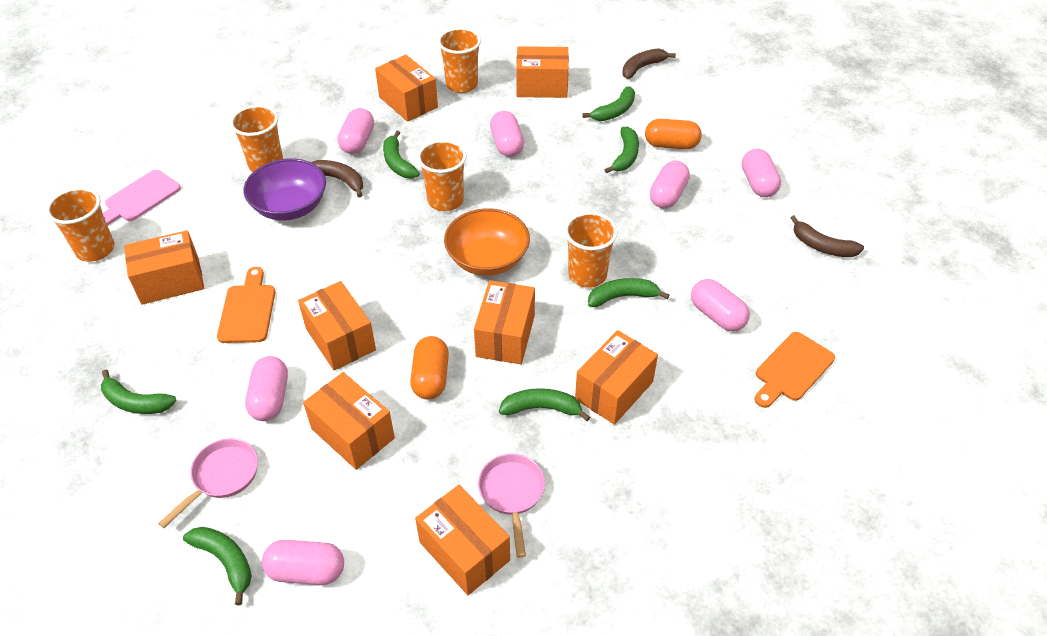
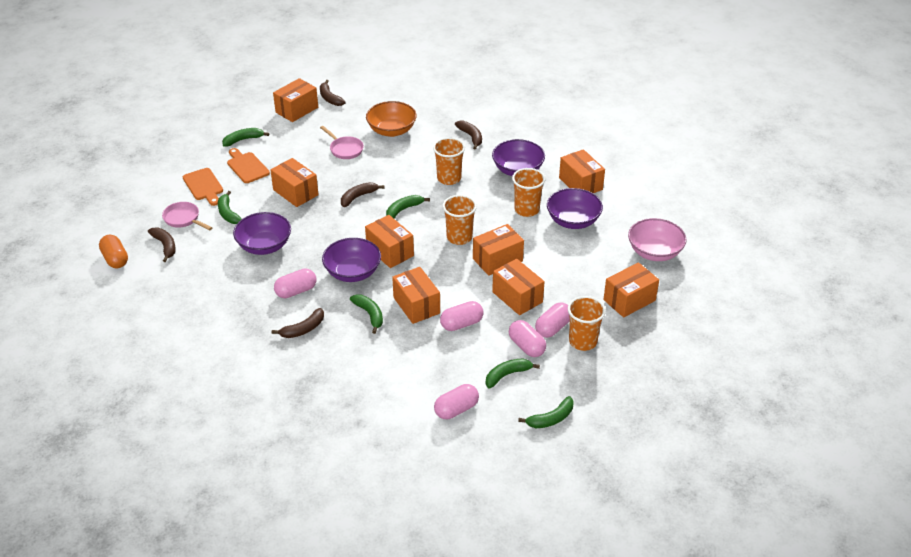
brown banana: 3 -> 5
green banana: 7 -> 6
orange capsule: 2 -> 1
orange cup: 5 -> 4
pink bowl: 0 -> 1
pink capsule: 7 -> 5
pink cutting board: 1 -> 0
purple bowl: 1 -> 4

